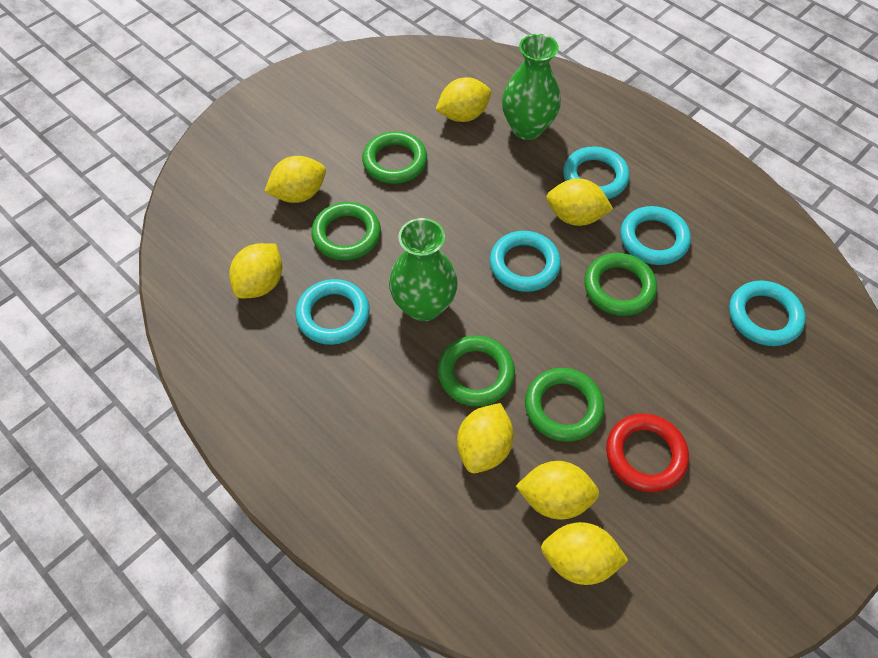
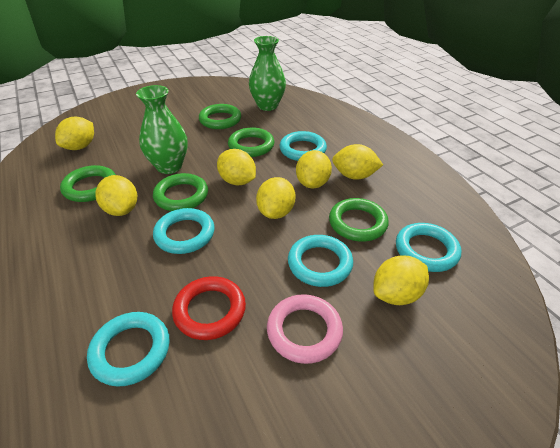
pink ring: 0 -> 1

